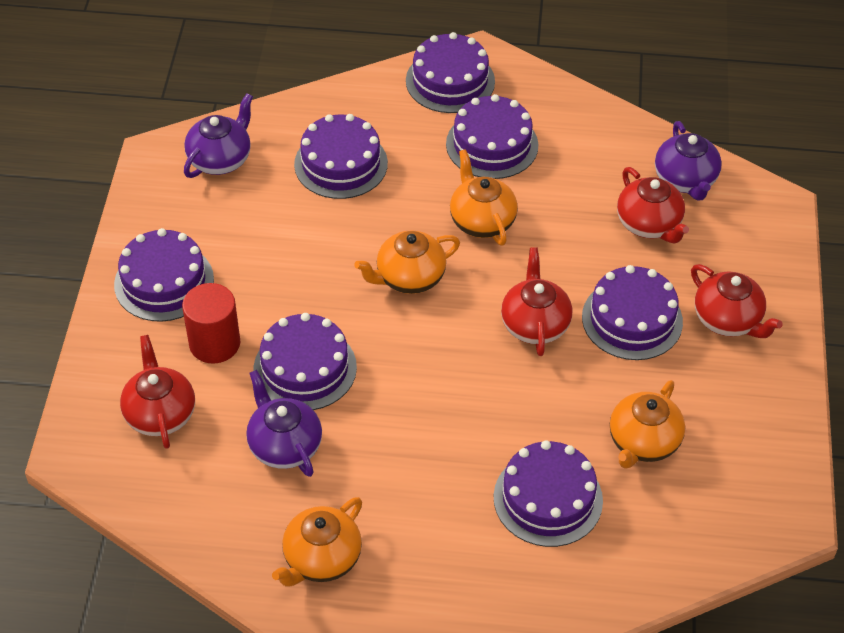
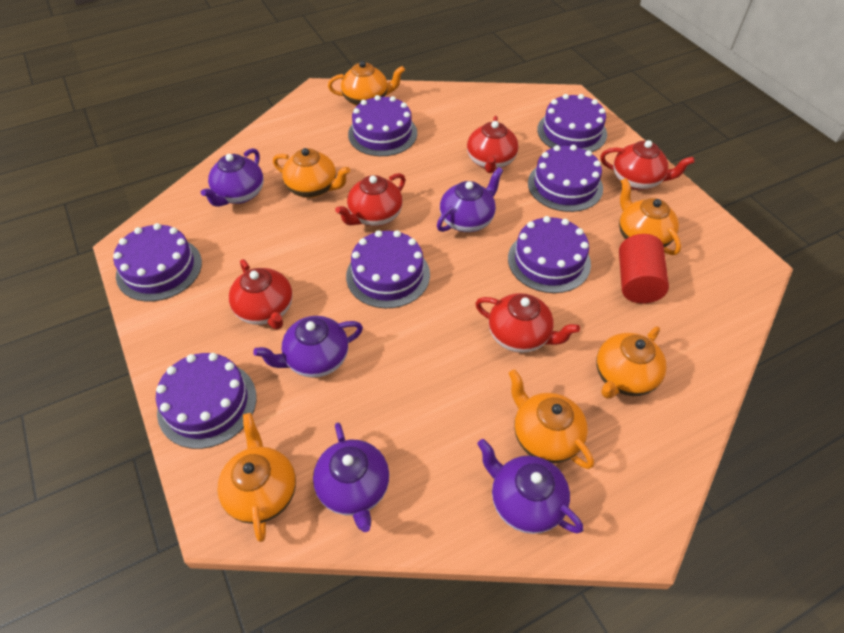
orange teapot: 4 -> 6
purple teapot: 3 -> 5
red teapot: 4 -> 5

